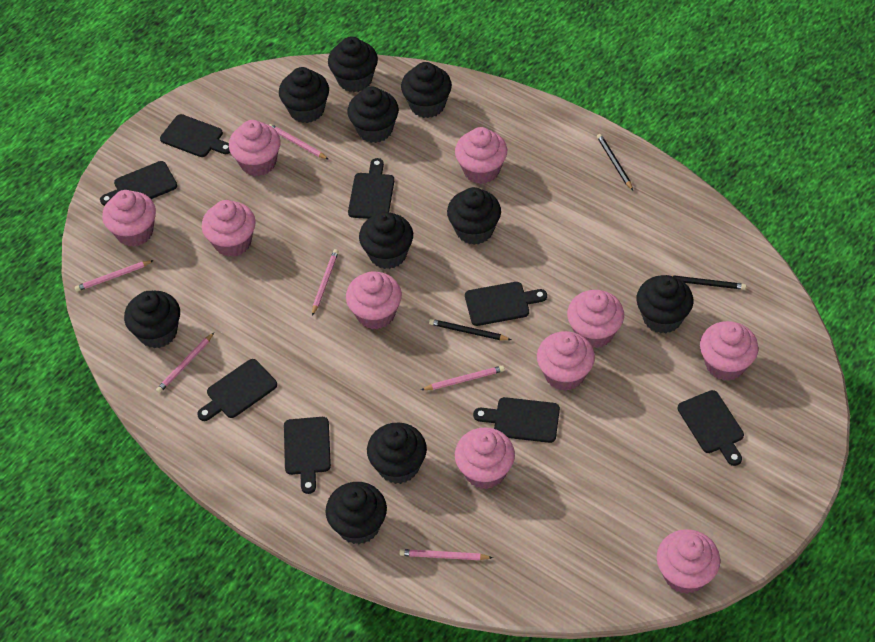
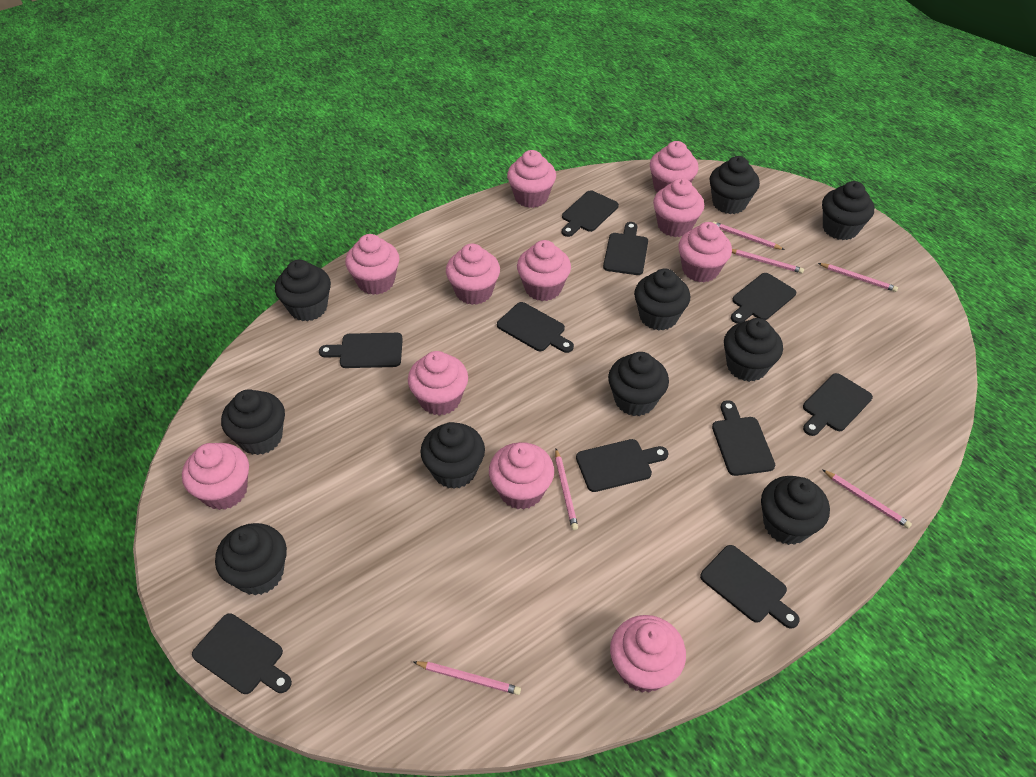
black cutting board: 8 -> 10
black pencil: 3 -> 0
pink cupcake: 10 -> 11

